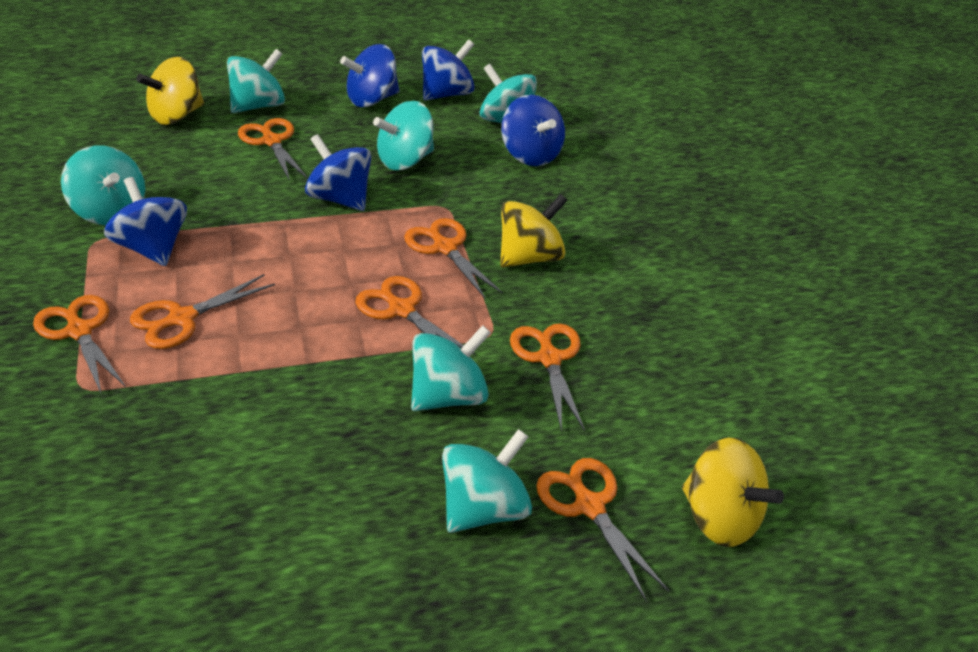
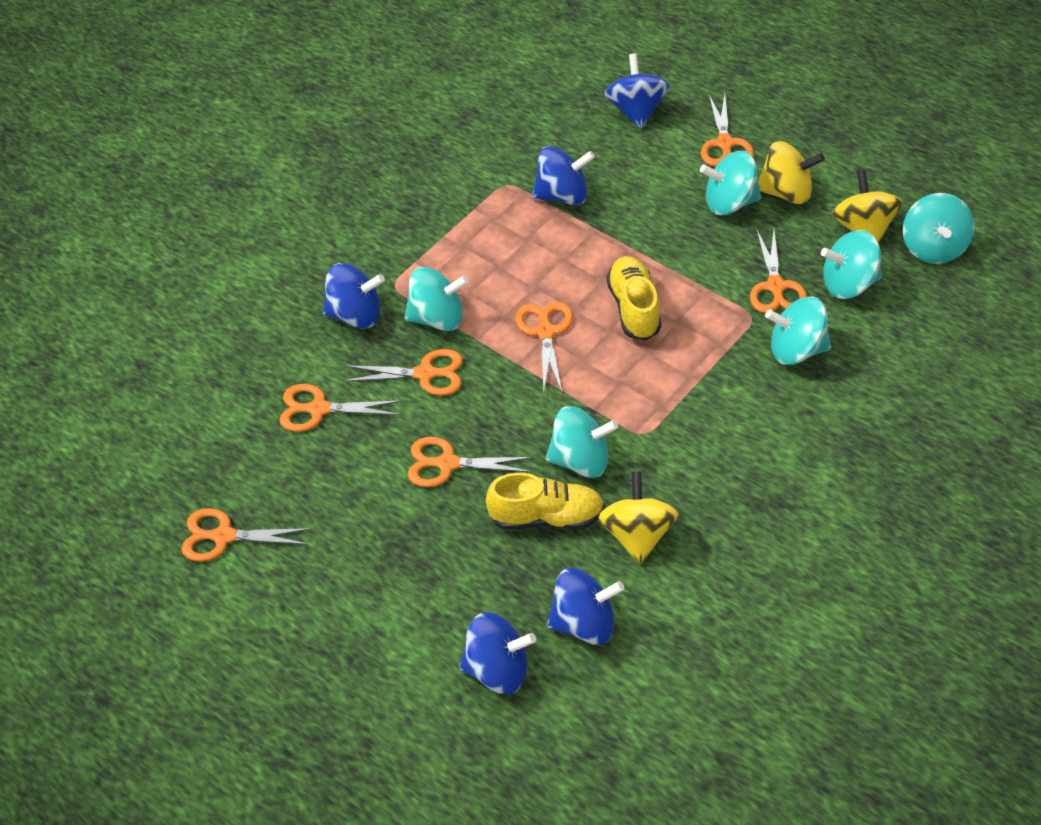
yellow shoe: 0 -> 2

